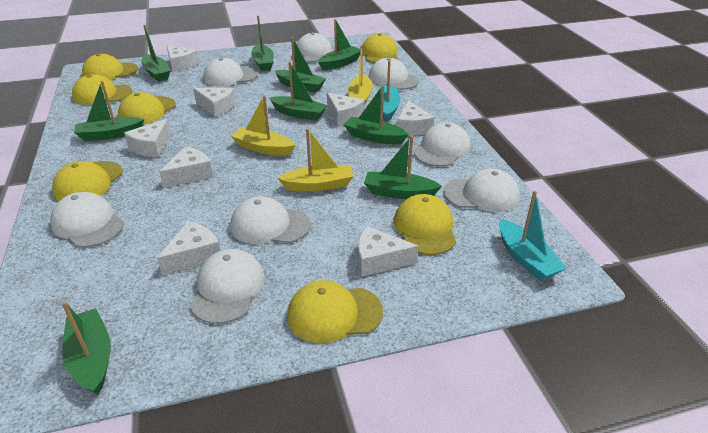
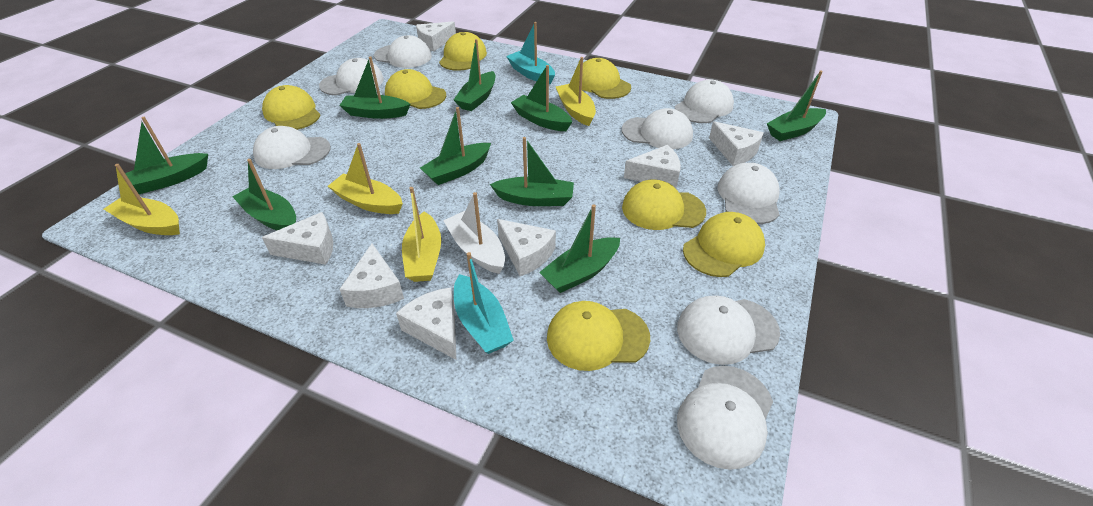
white boat: 0 -> 1
white cheese: 8 -> 7
yellow boat: 3 -> 4

